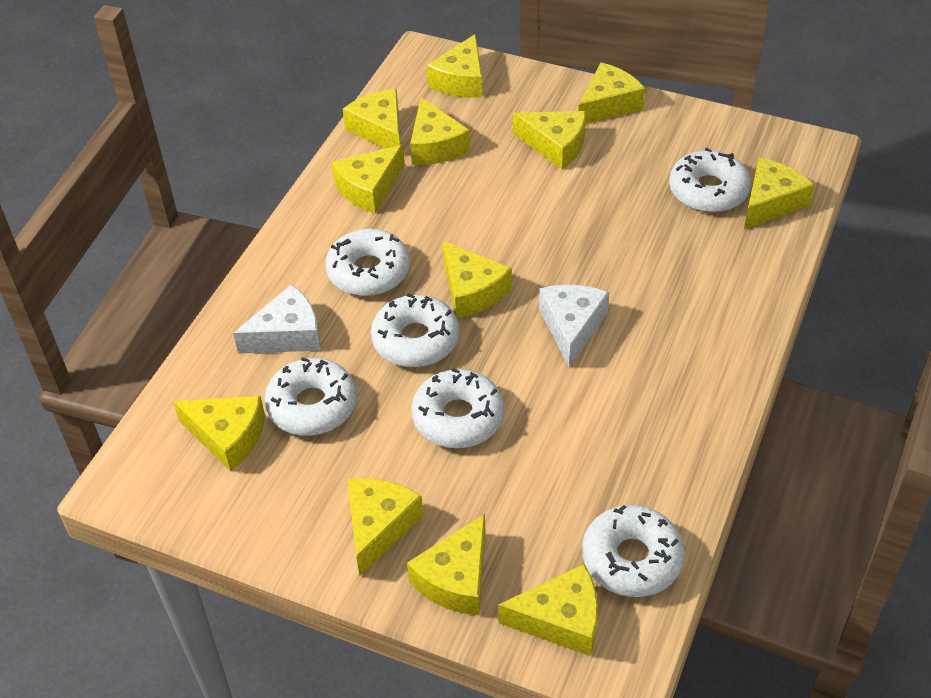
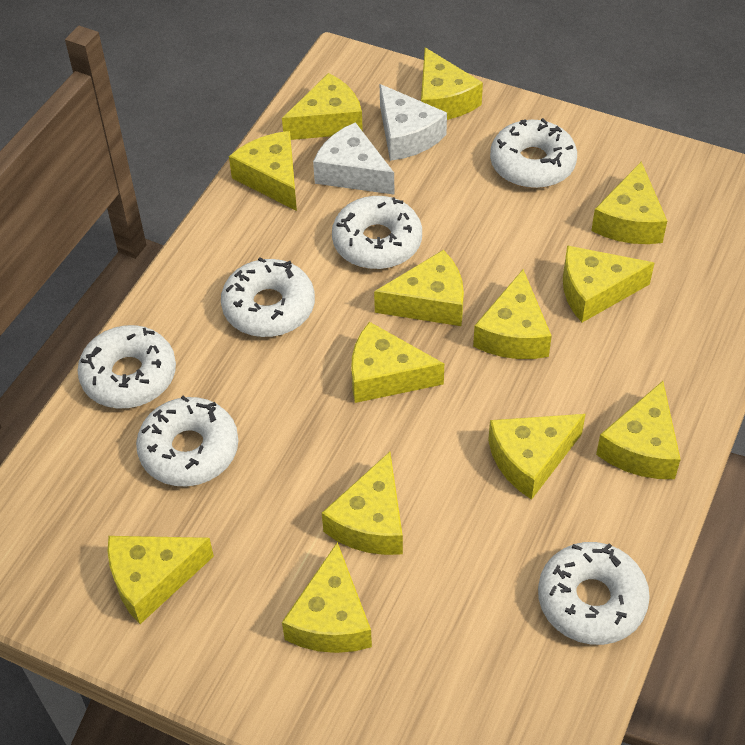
yellow cheese: 12 -> 13

